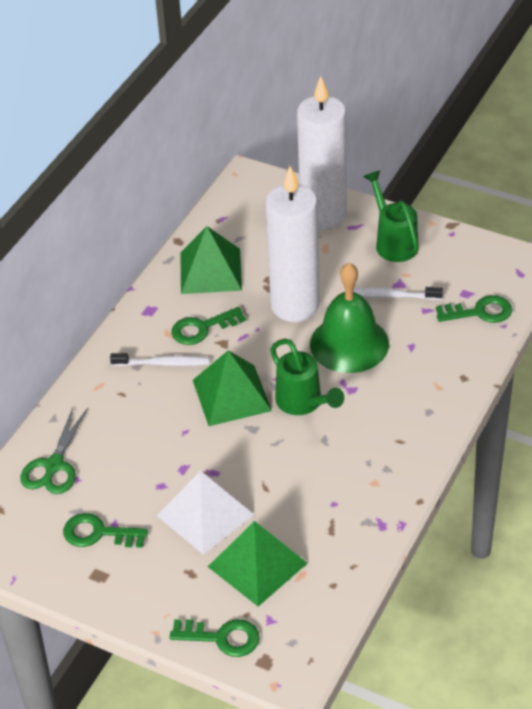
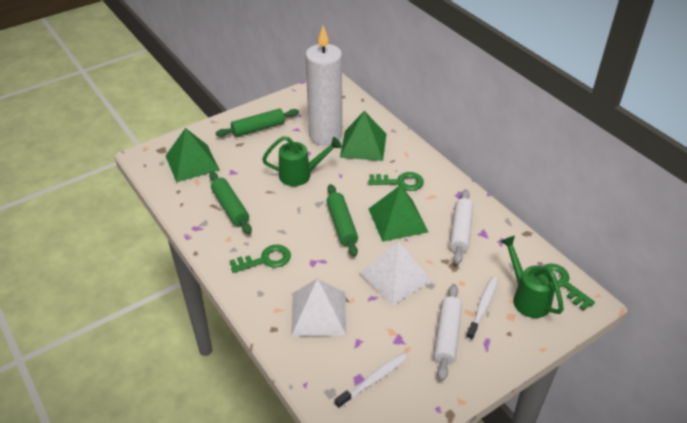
green bell: 1 -> 0
green key: 4 -> 3
green rolling pin: 0 -> 3
green scissors: 1 -> 0
white candle: 2 -> 1
white pyramid: 1 -> 2
white rolling pin: 0 -> 2

